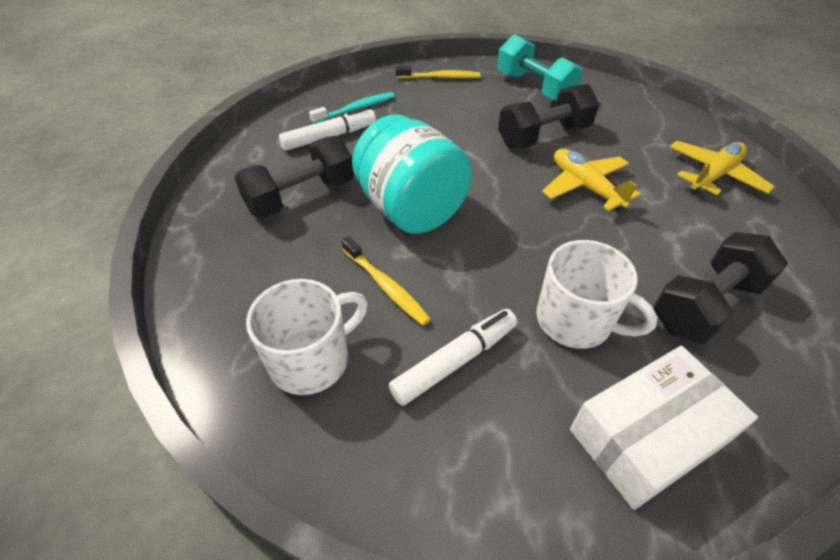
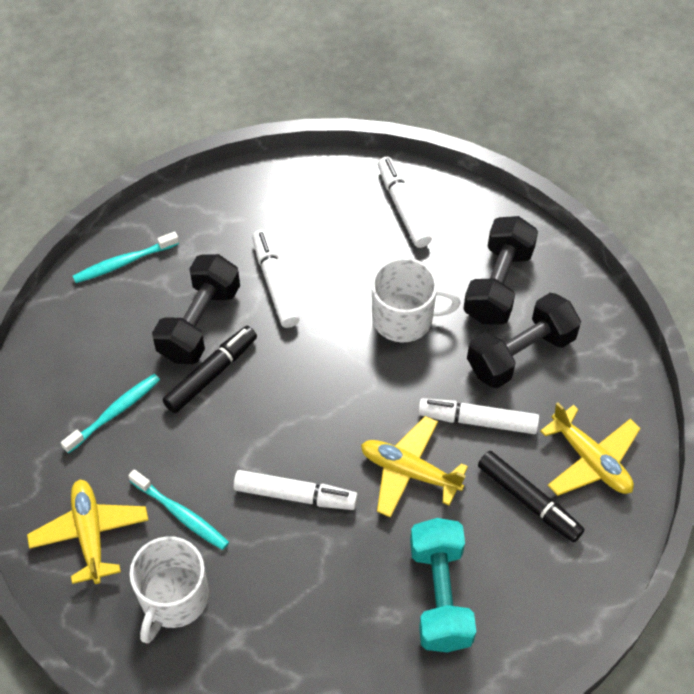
black marker: 0 -> 2
turquoise jar: 1 -> 0
turquoise toothbrush: 1 -> 3
white box: 1 -> 0
white marker: 2 -> 4
yellow plane: 2 -> 3
yellow toothbrush: 2 -> 0

